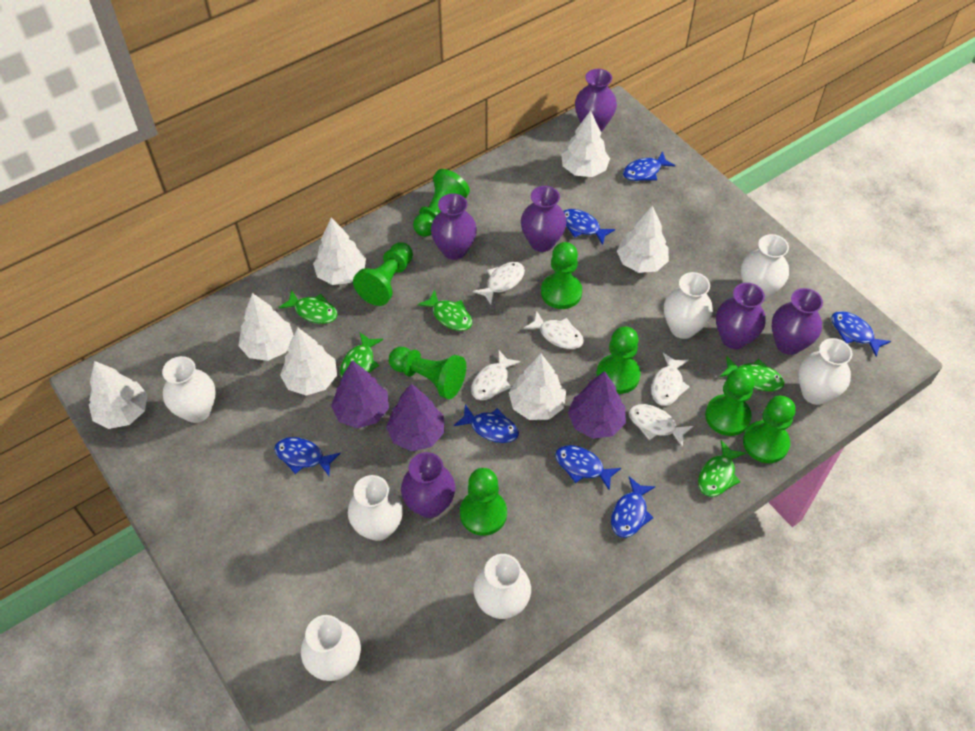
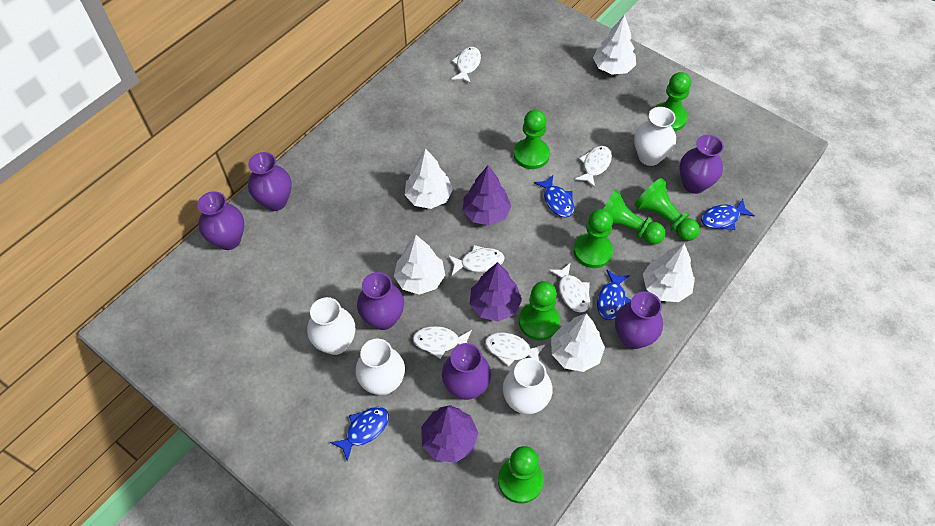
blue fish: 7 -> 4
green fish: 5 -> 0
green pawn: 8 -> 7
white fish: 5 -> 6
white tree: 7 -> 5
white vase: 7 -> 4

